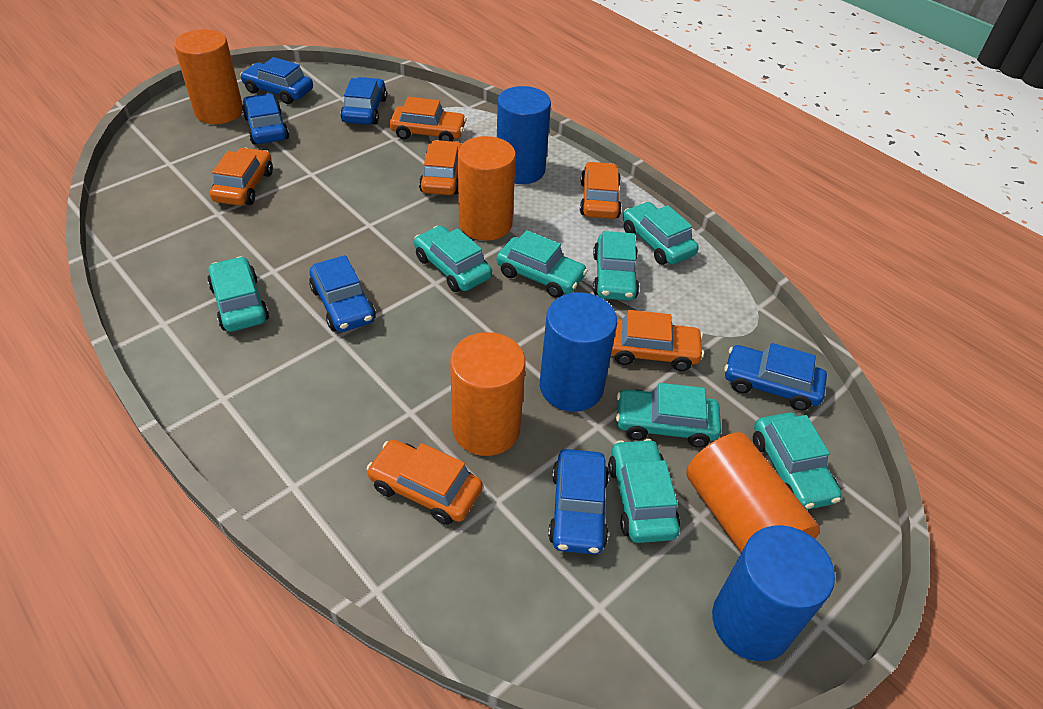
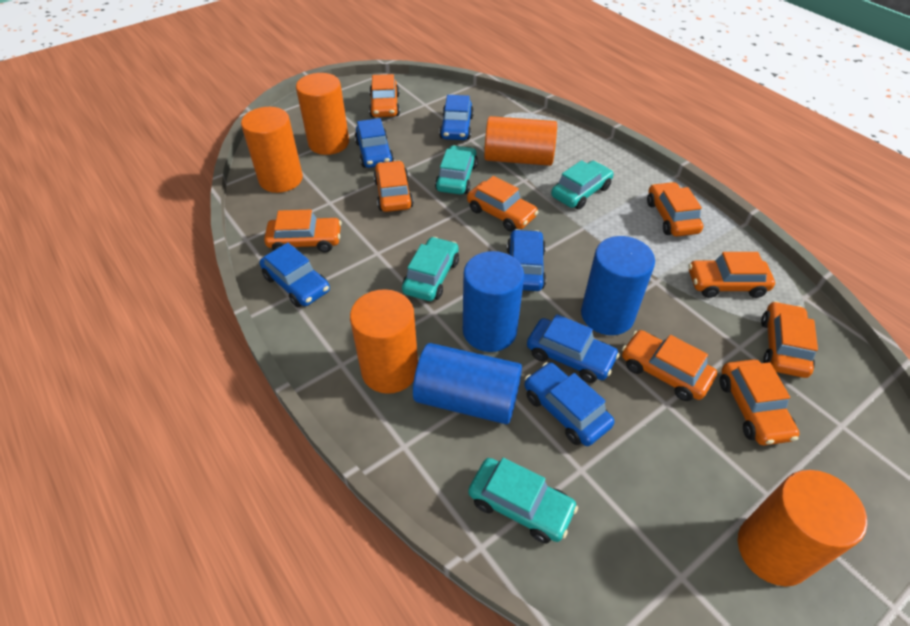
orange car: 6 -> 9
orange cylinder: 4 -> 5
turquoise car: 8 -> 4

